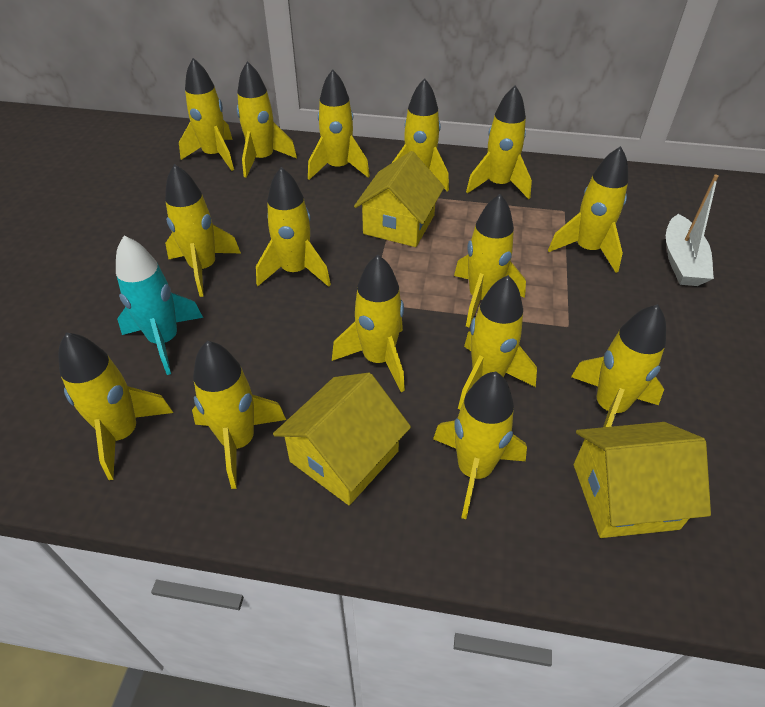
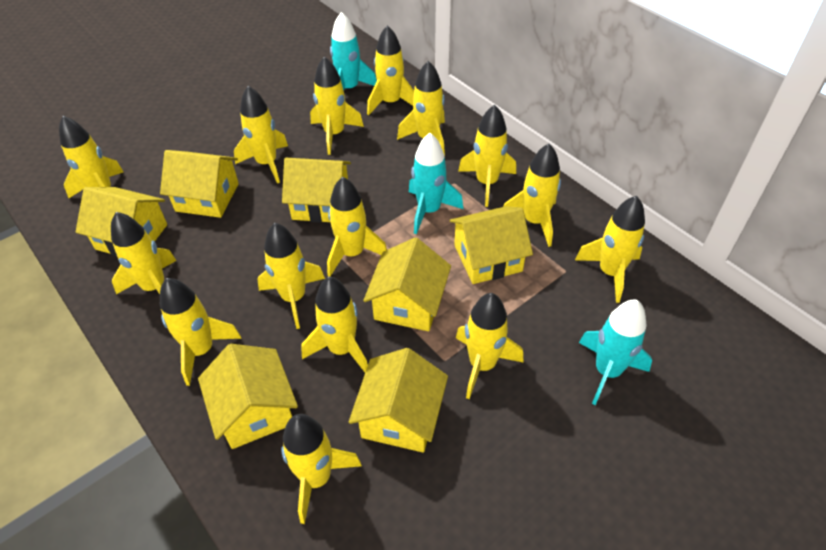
turquoise rocket: 1 -> 3
white boat: 1 -> 0
yellow house: 3 -> 7

